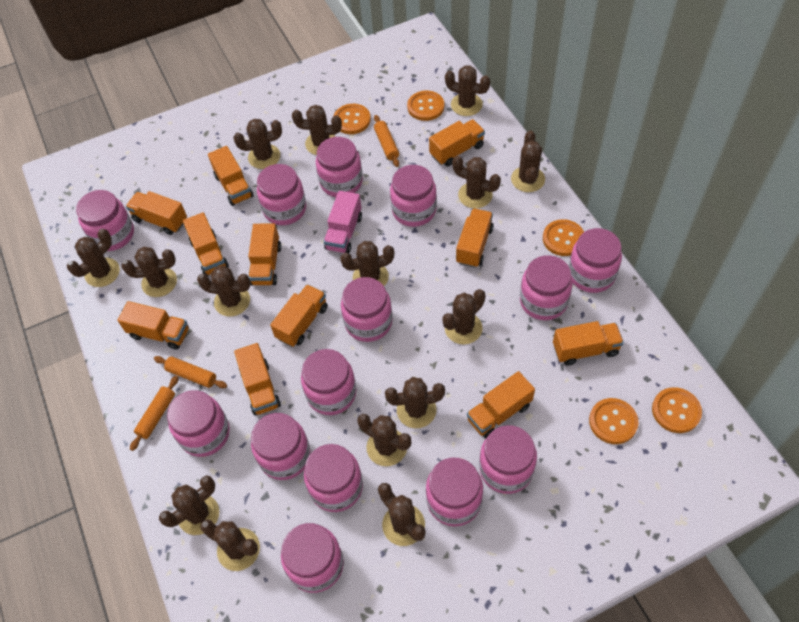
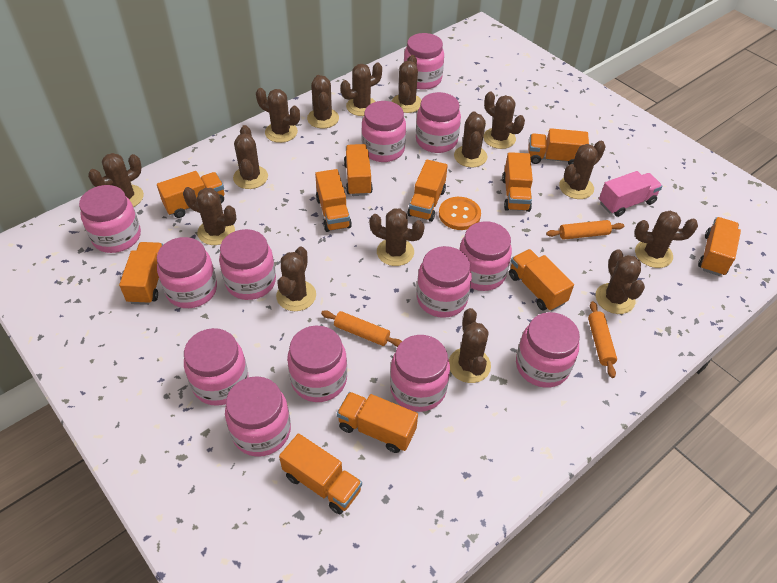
orange button: 5 -> 1
pink jar: 14 -> 13

